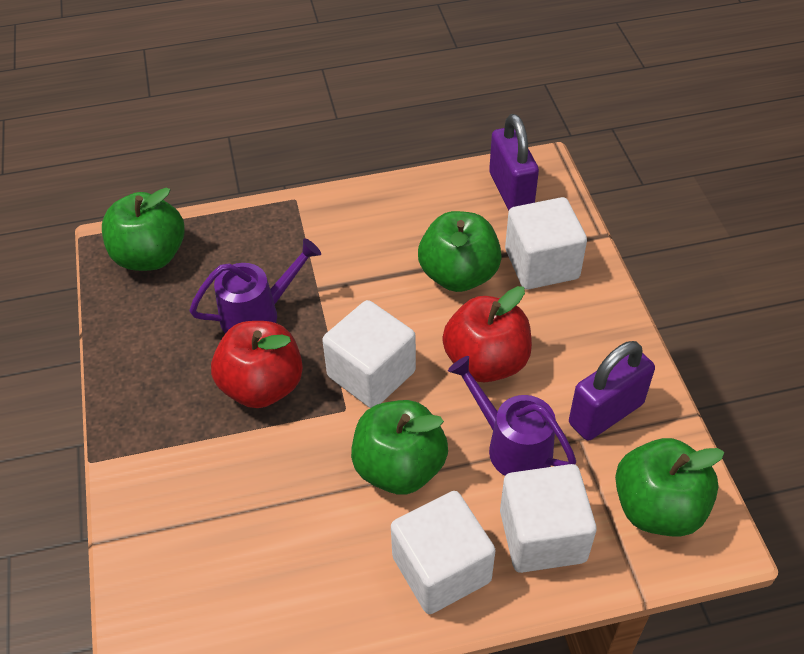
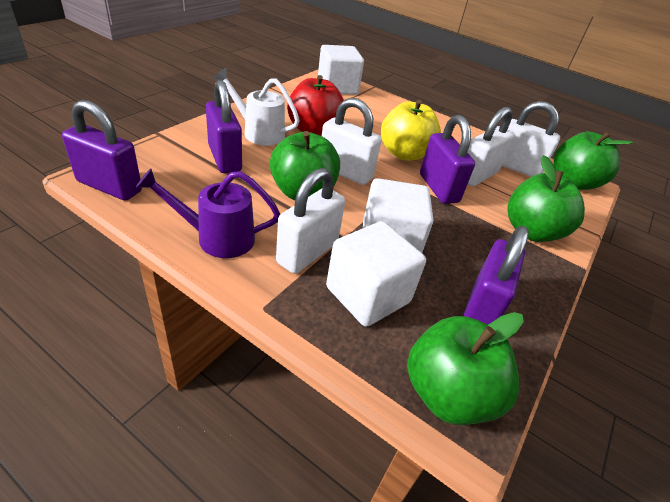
purple padlock: 2 -> 4
purple watering can: 2 -> 1
red apple: 2 -> 1
white cube: 4 -> 3
white padlock: 0 -> 4
white watering can: 0 -> 1
yellow apple: 0 -> 1

